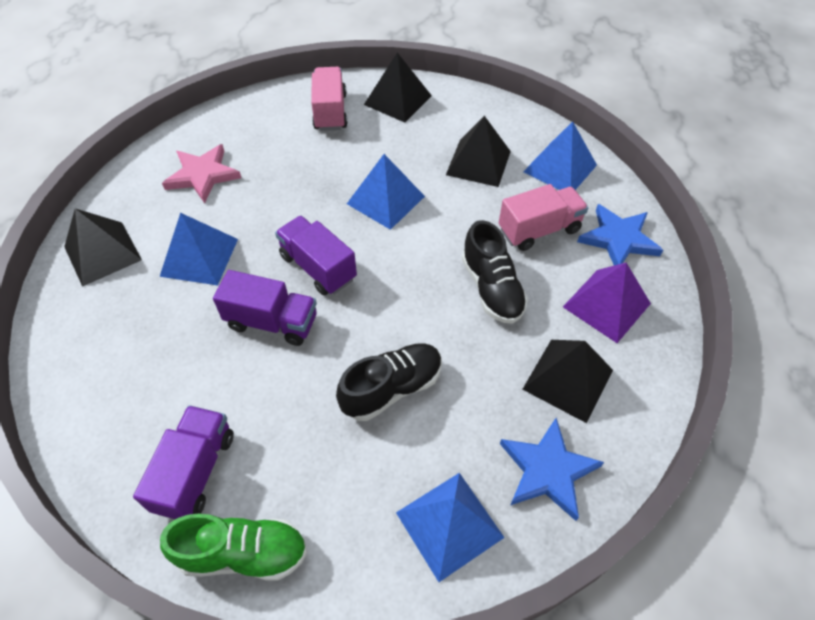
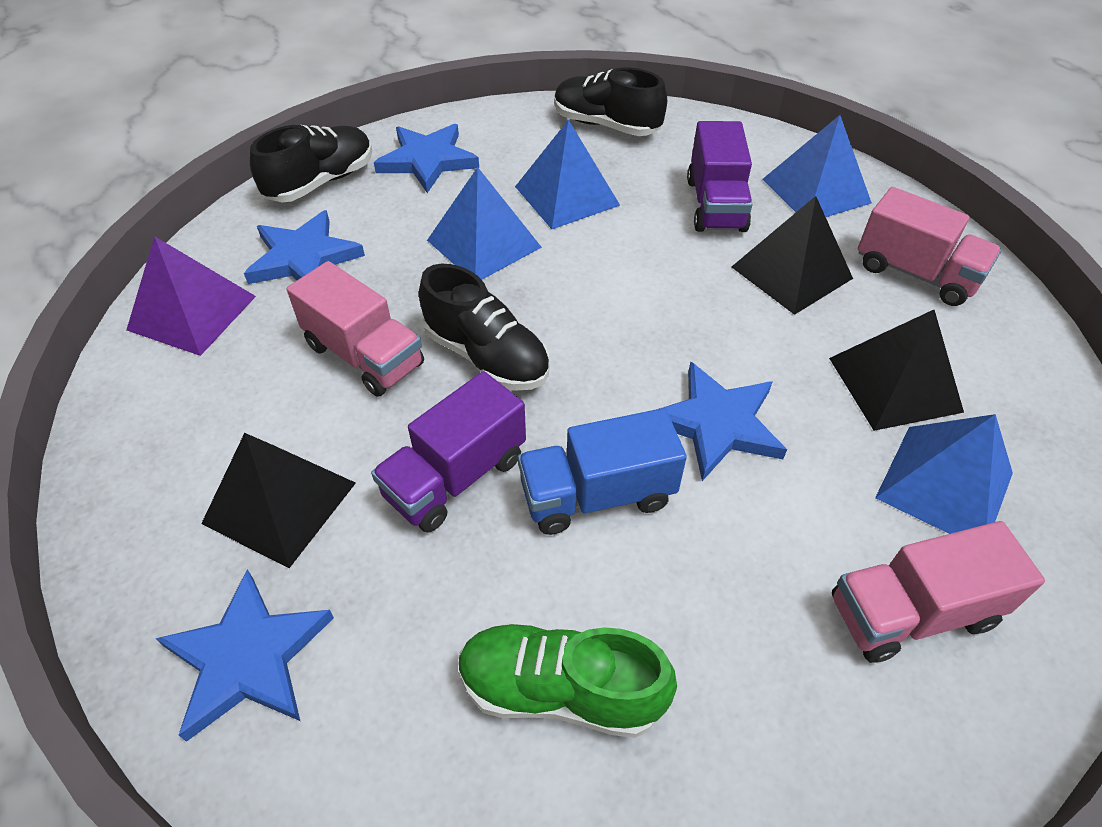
black pyramid: 4 -> 3
black shoe: 2 -> 3
blue star: 2 -> 4
blue truck: 0 -> 1
pink star: 1 -> 0
pink truck: 2 -> 3
purple truck: 3 -> 2

